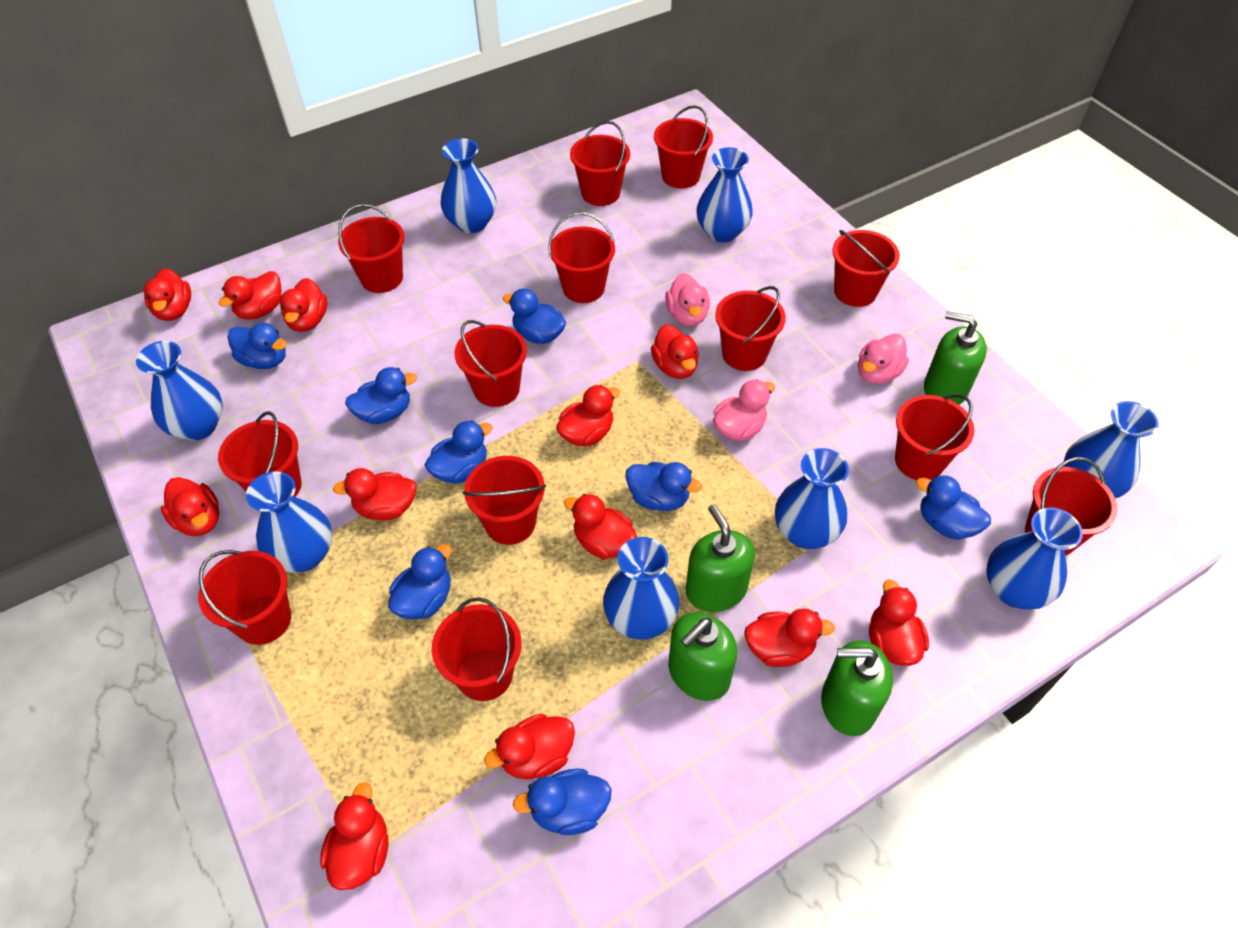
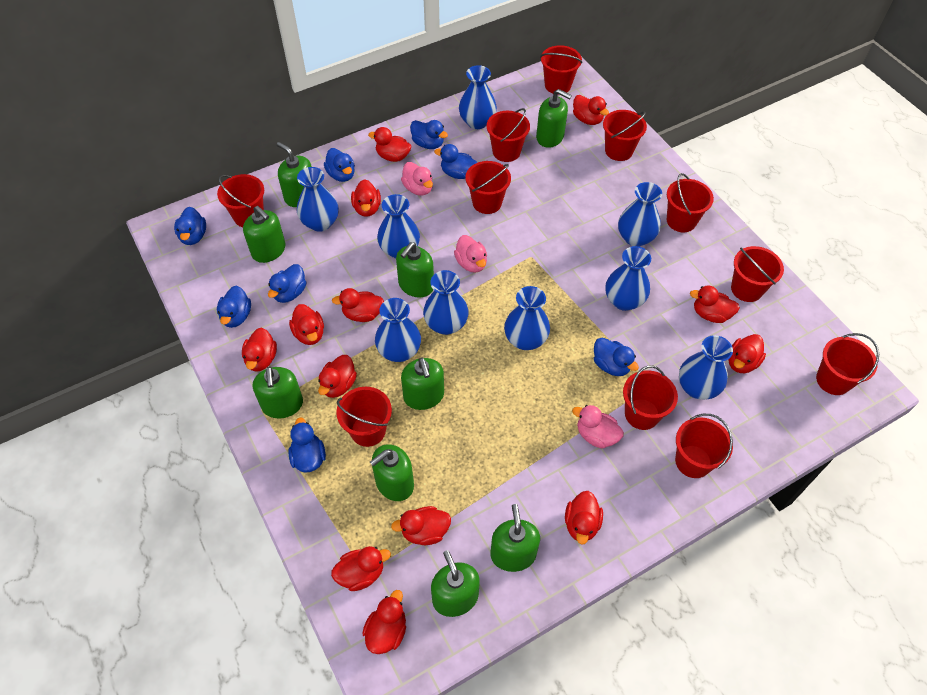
blue vase: 8 -> 9
green soap dispenser: 4 -> 9
red bucket: 13 -> 11
red duck: 12 -> 13

